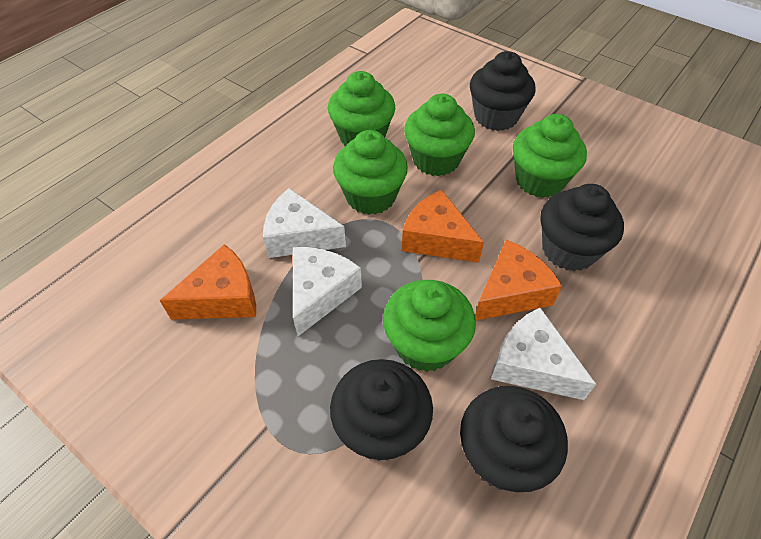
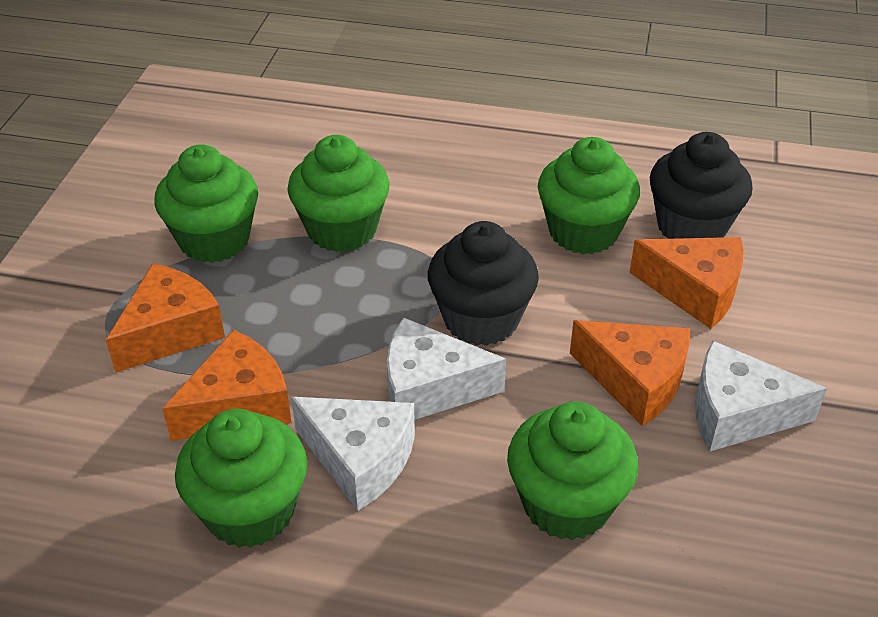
black cupcake: 4 -> 2
orange cheese: 3 -> 4

